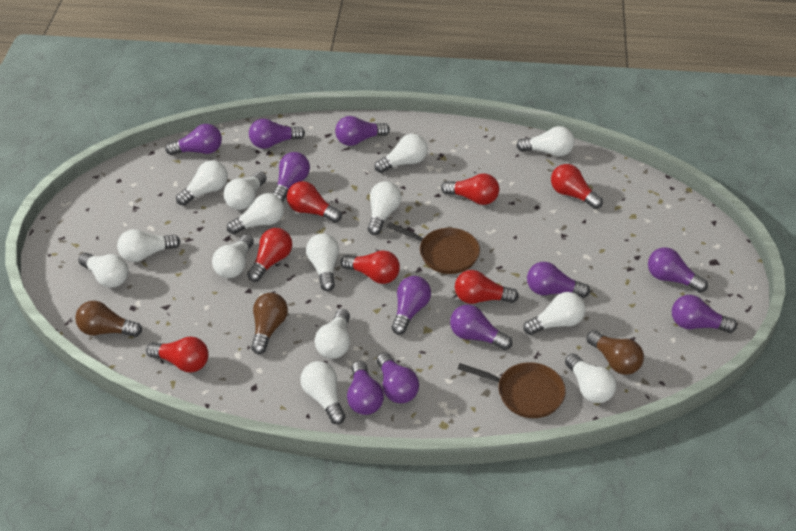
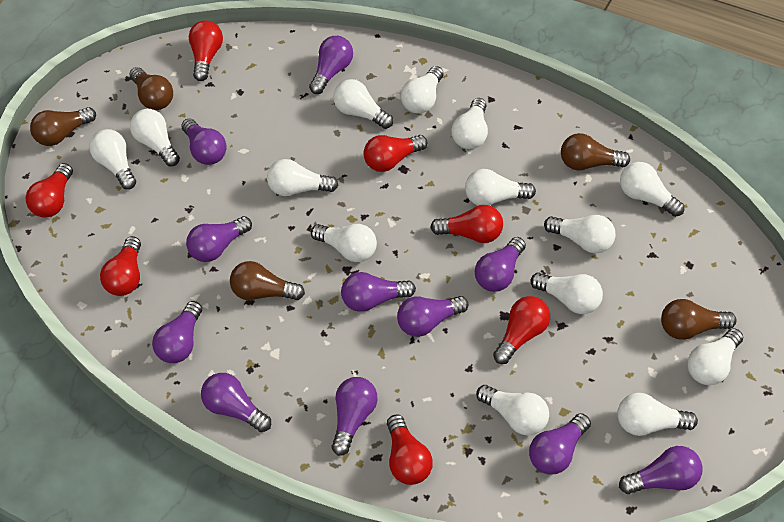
brown light bulb: 3 -> 5
brown pan: 2 -> 0

